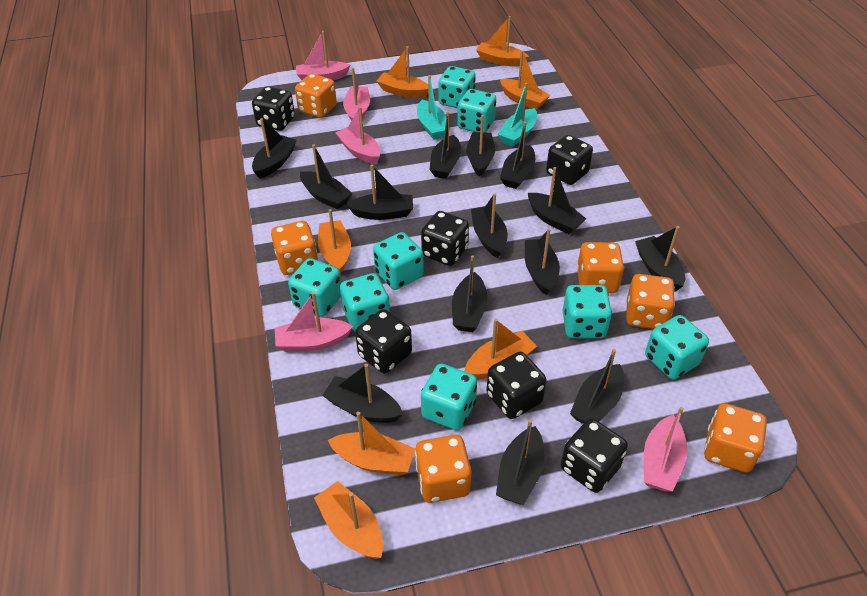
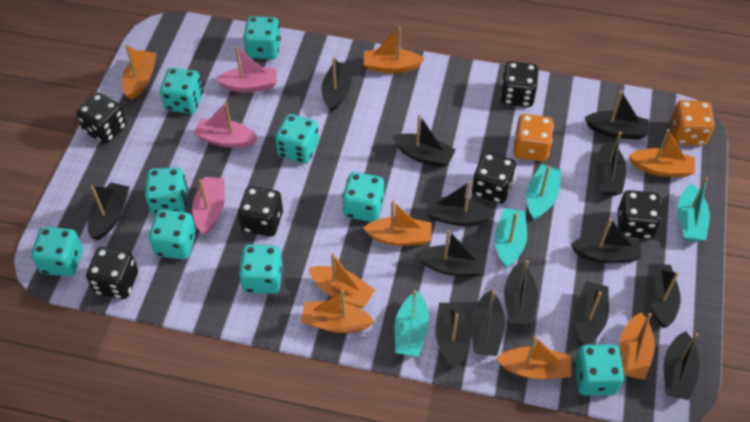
orange boat: 7 -> 8
orange dice: 6 -> 2
pink boat: 5 -> 3
turquoise boat: 2 -> 4
turquoise dice: 8 -> 9

